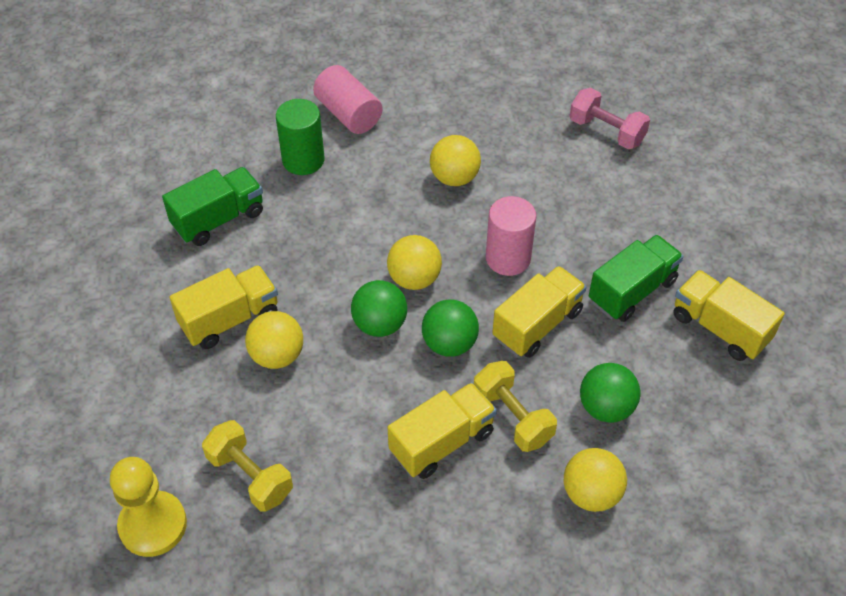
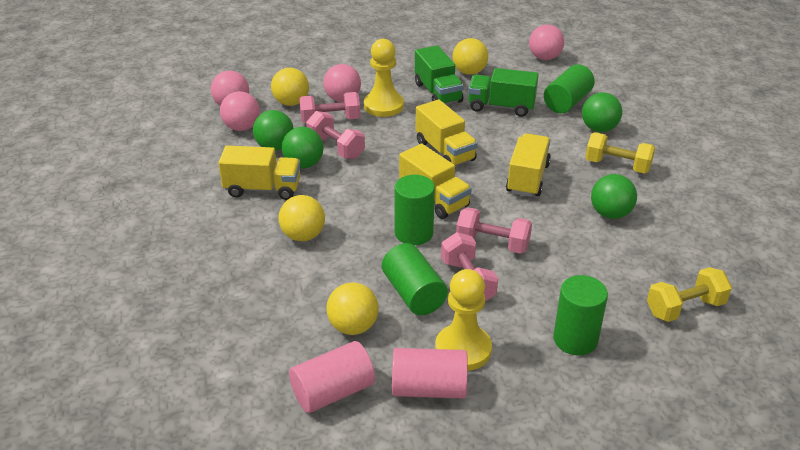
green ball: 3 -> 4
green cylinder: 1 -> 4
pink ball: 0 -> 4
pink dumbbell: 1 -> 4
yellow pawn: 1 -> 2

